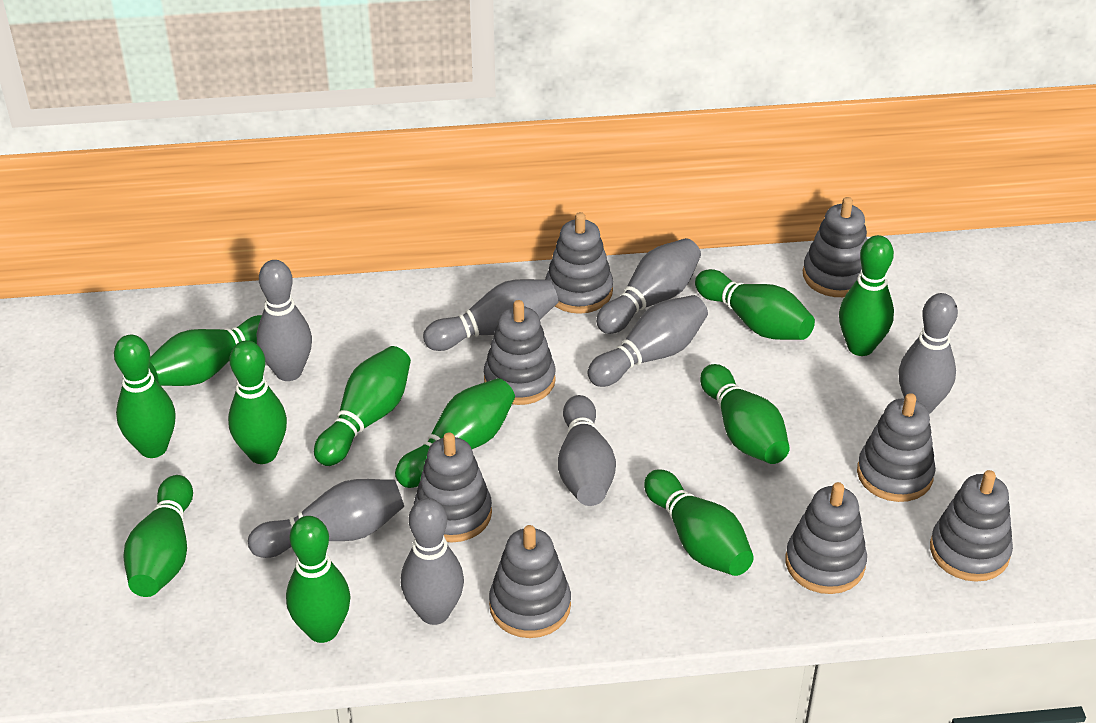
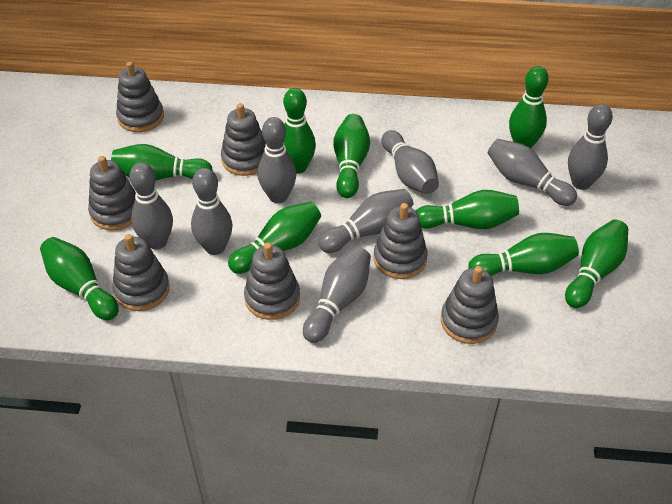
green bowling pin: 11 -> 9
grey stacking toy: 8 -> 7

